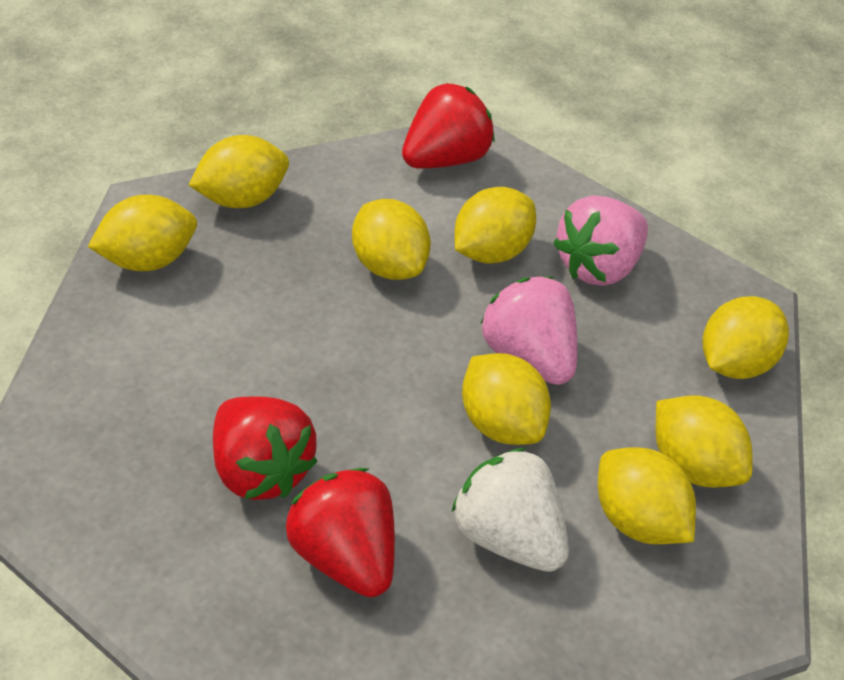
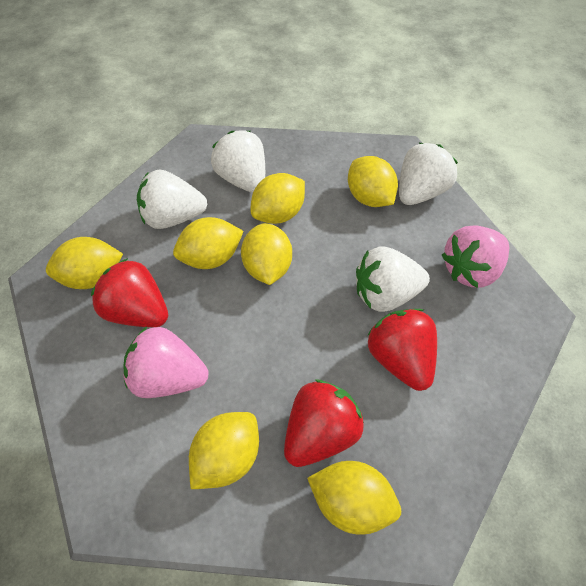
white strawberry: 1 -> 4
yellow lemon: 8 -> 7

